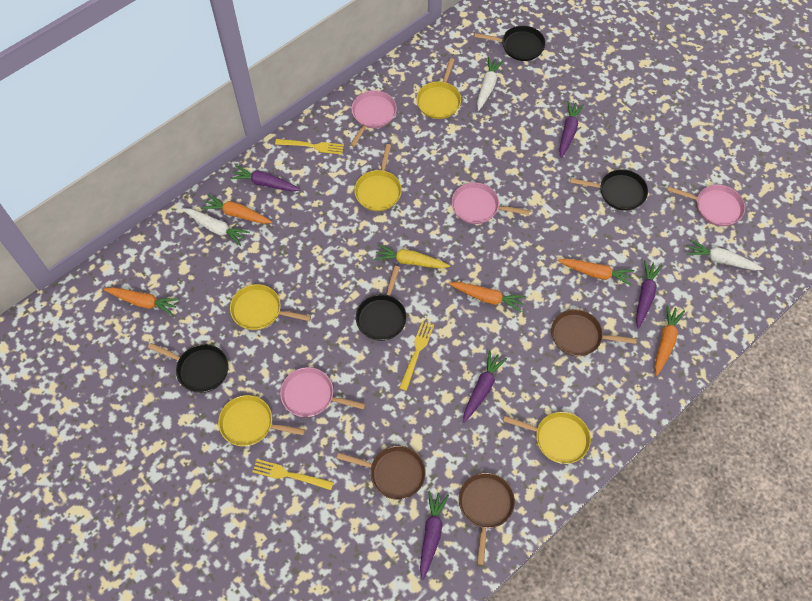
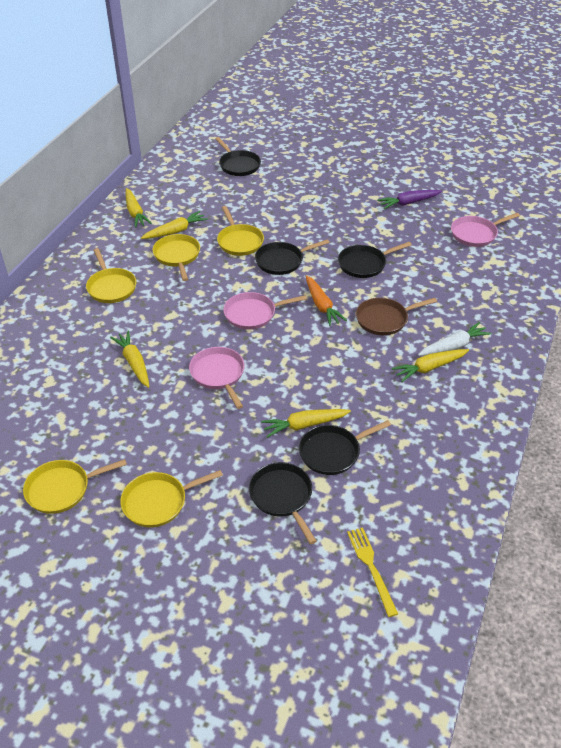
black pan: 4 -> 5
brown pan: 3 -> 1
orange carrot: 5 -> 1
pink pan: 4 -> 3
purple carrot: 5 -> 1
white carrot: 3 -> 1
yellow carrot: 1 -> 5
yellow fork: 3 -> 1

